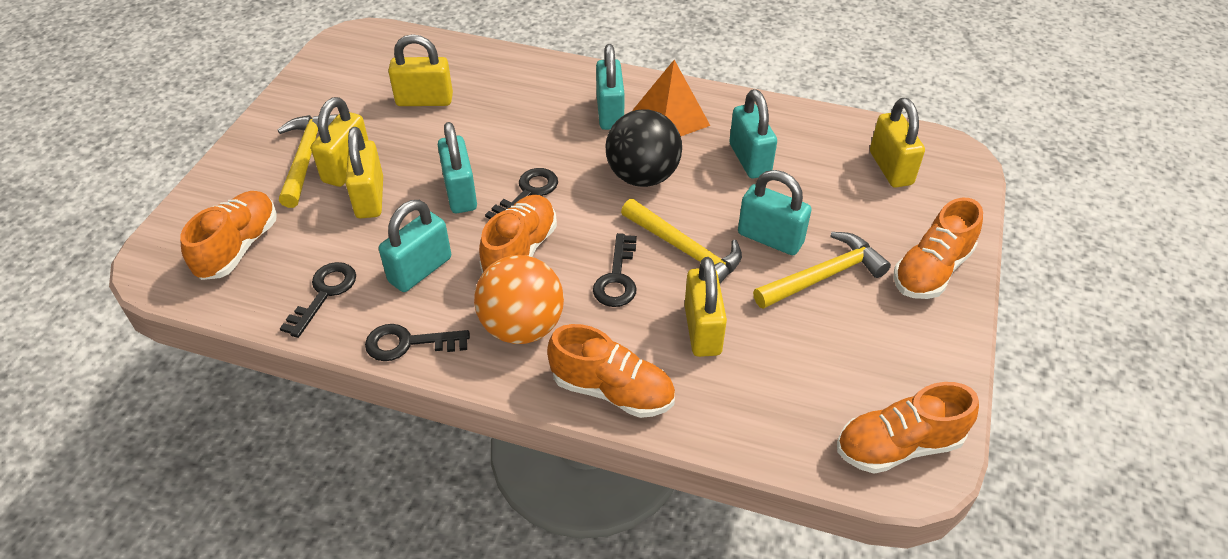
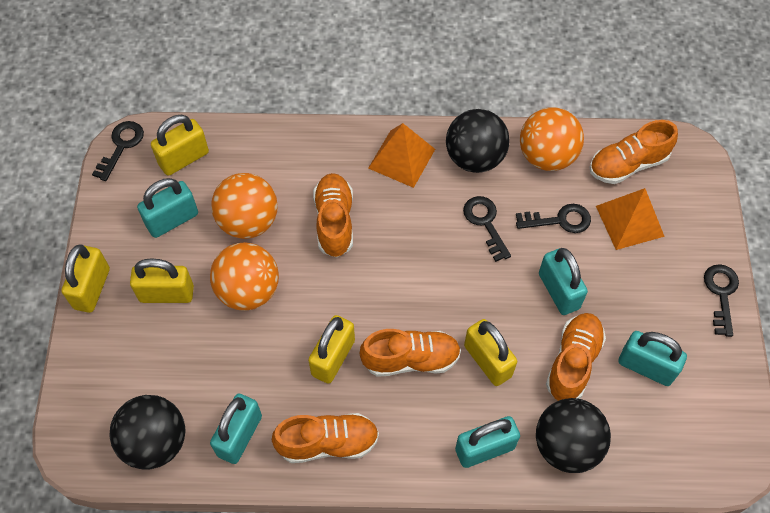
black ball: 1 -> 3
orange ball: 1 -> 3
orange pyramid: 1 -> 2
yellow hammer: 3 -> 0

